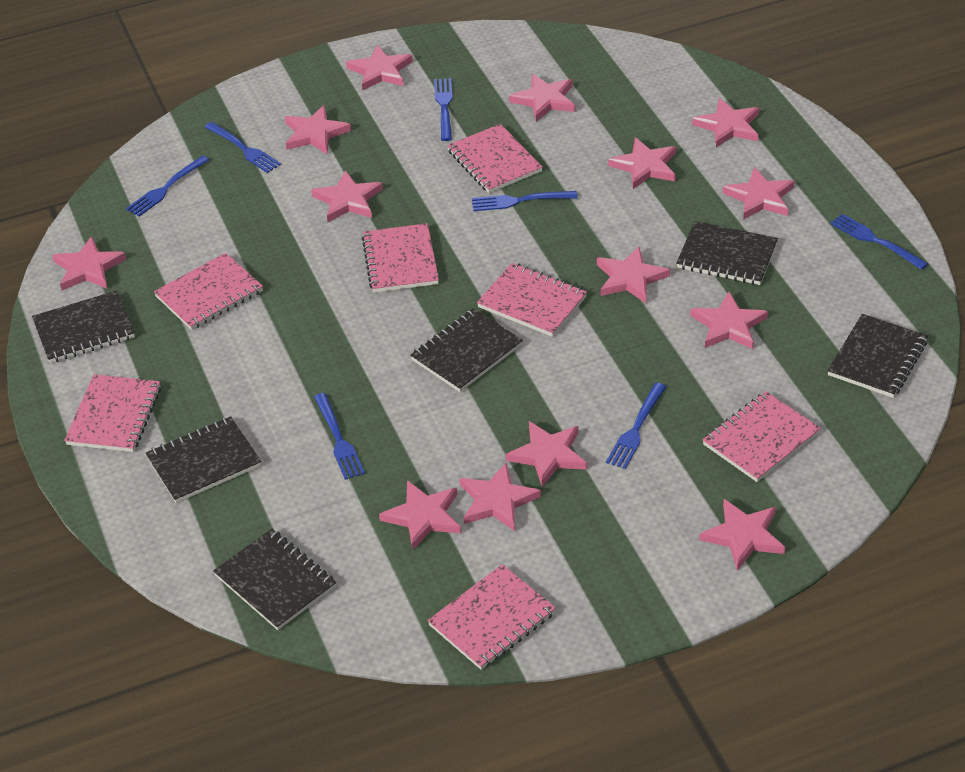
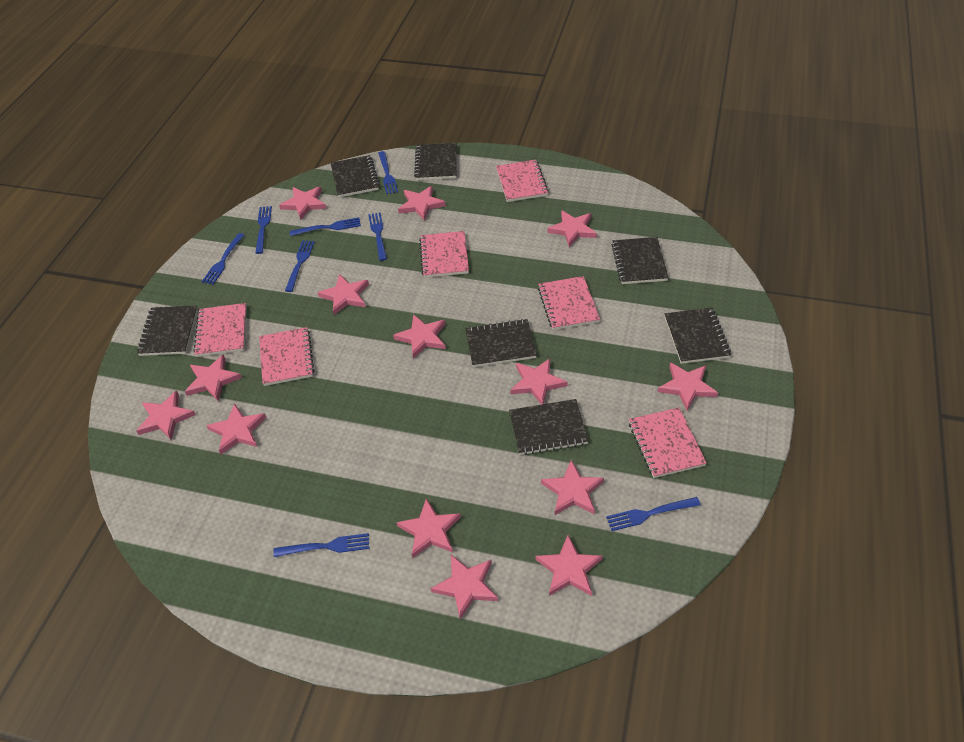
black notebook: 6 -> 7
blue fork: 7 -> 8
pink notebook: 7 -> 6

